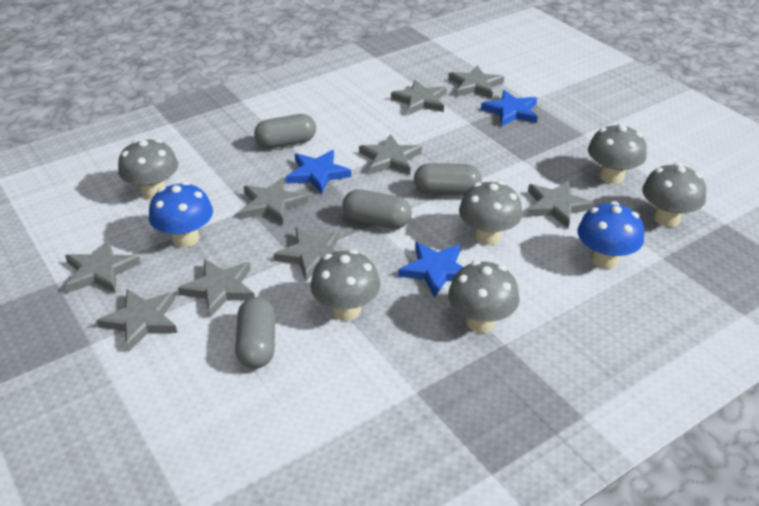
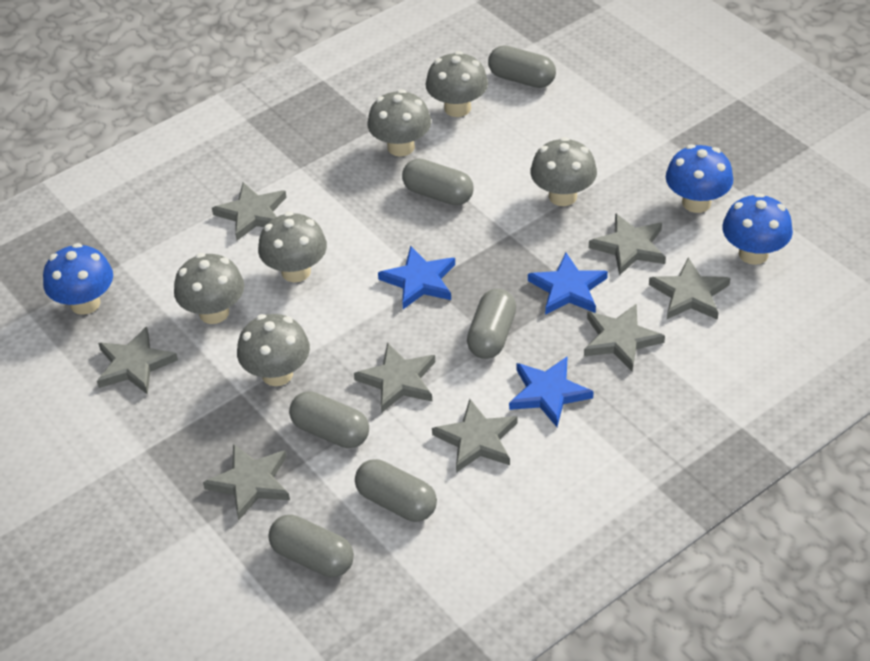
blue mushroom: 2 -> 3
grey capsule: 4 -> 6
grey star: 9 -> 8

